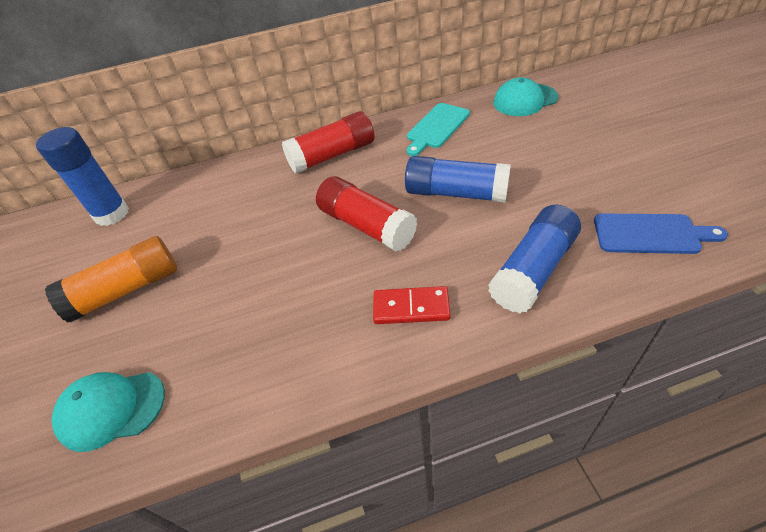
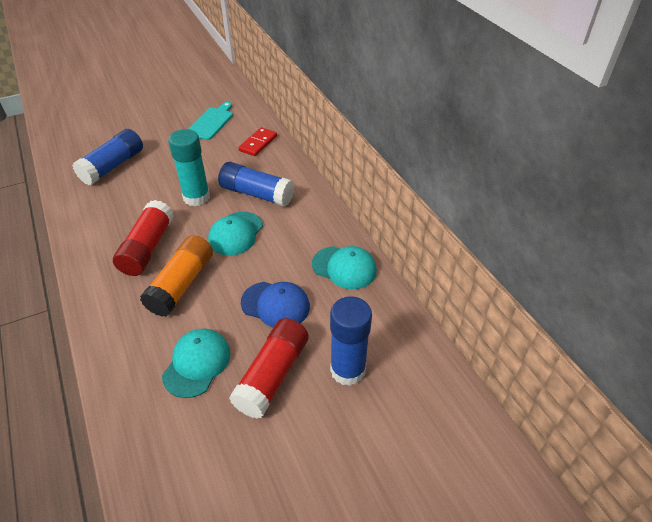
blue cap: 0 -> 1
blue cutting board: 1 -> 0
turquoise cap: 2 -> 3
turquoise glue stick: 0 -> 1

